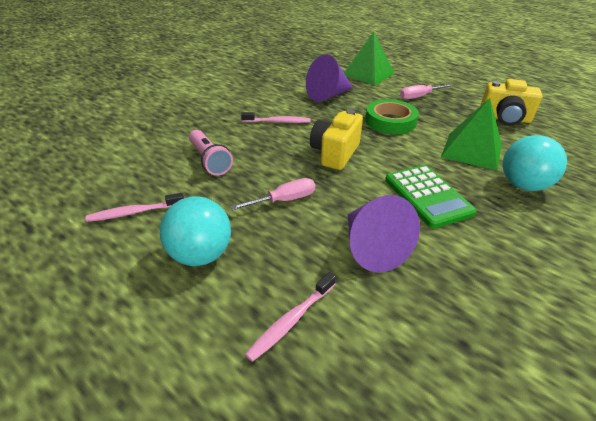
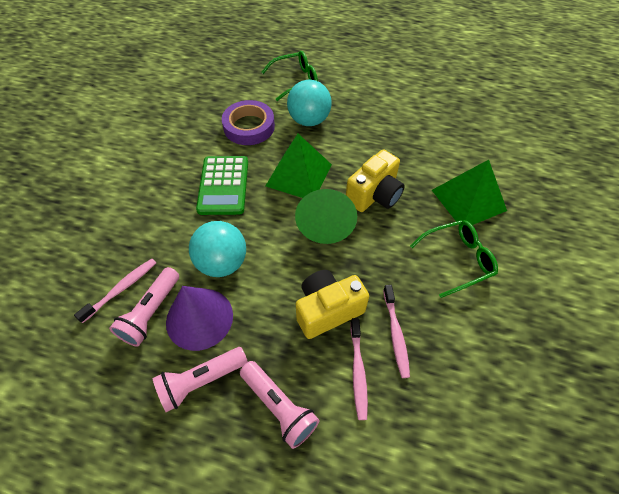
green cone: 0 -> 1
green glasses: 0 -> 2
green tape: 1 -> 0
pink flashlight: 1 -> 3
pink screwdriver: 2 -> 0
purple cone: 2 -> 1
purple tape: 0 -> 1

